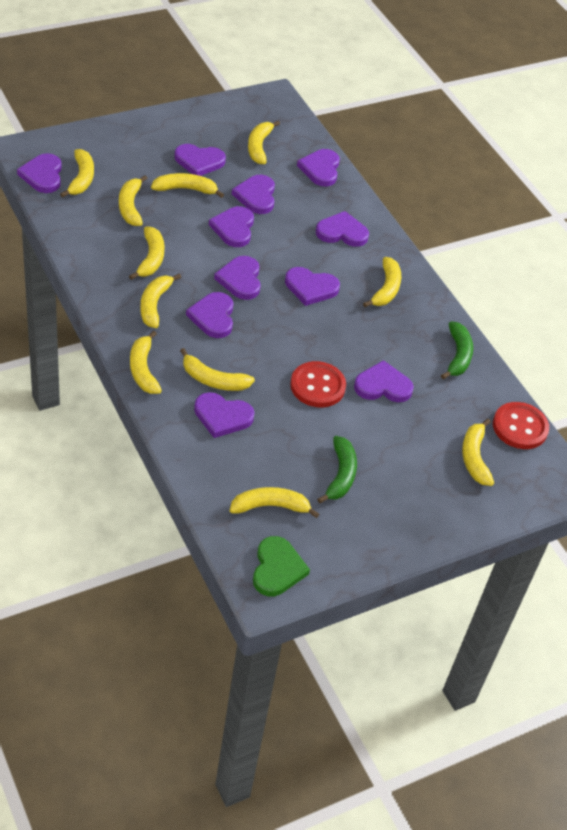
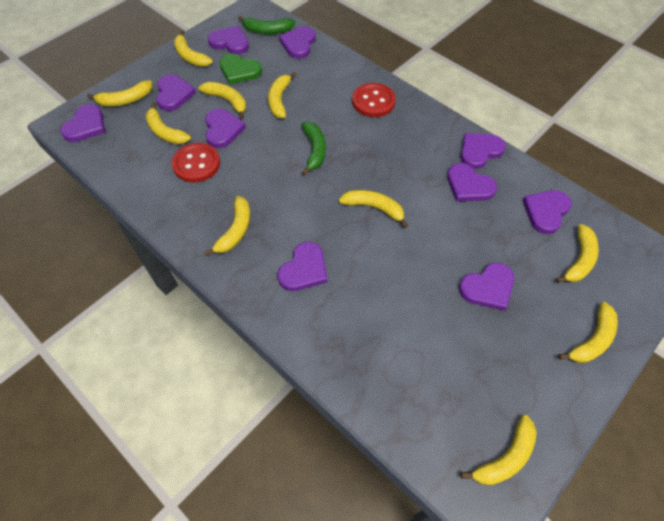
purple heart: 11 -> 10
yellow banana: 11 -> 10

